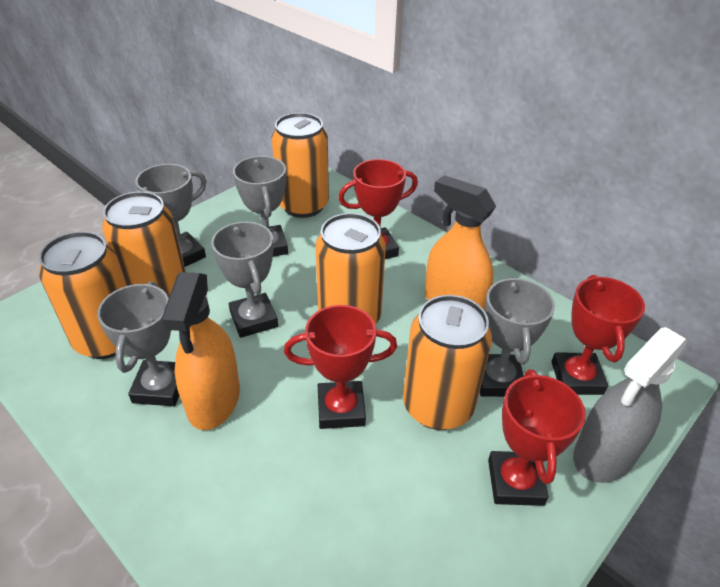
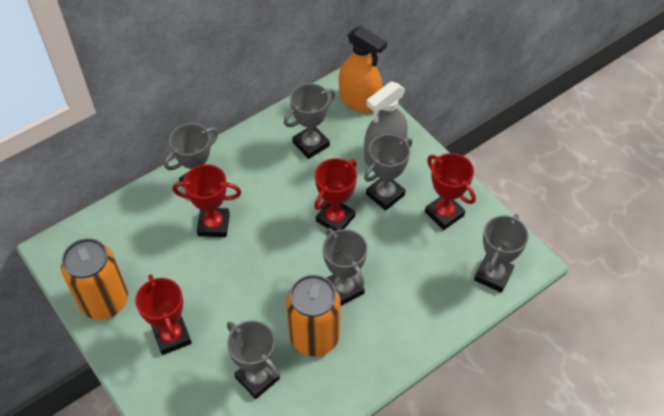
grey trophy: 5 -> 6
orange can: 5 -> 2
orange spray bottle: 2 -> 1

